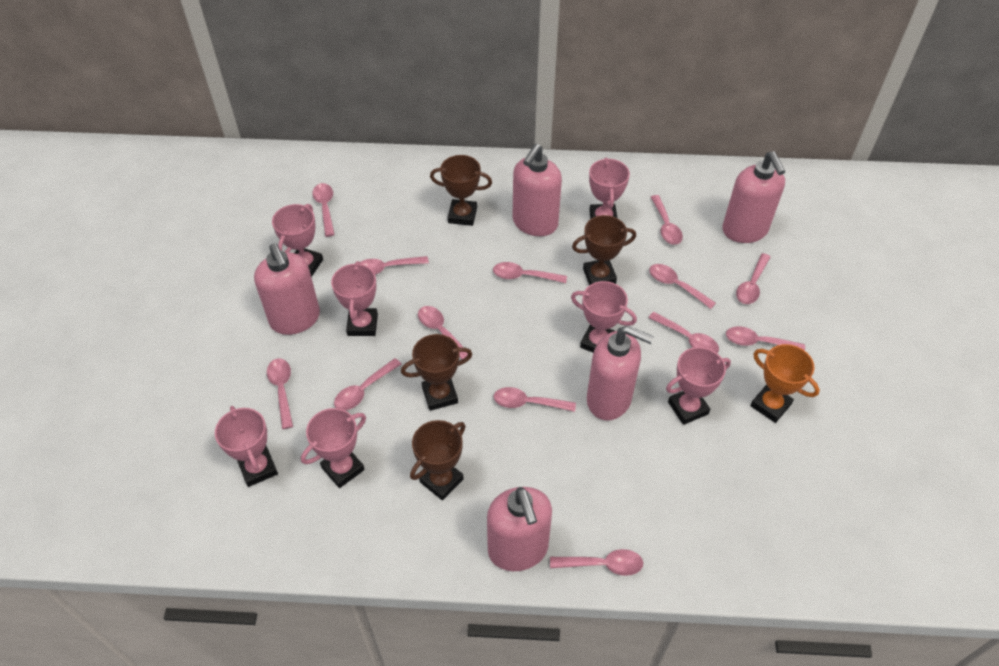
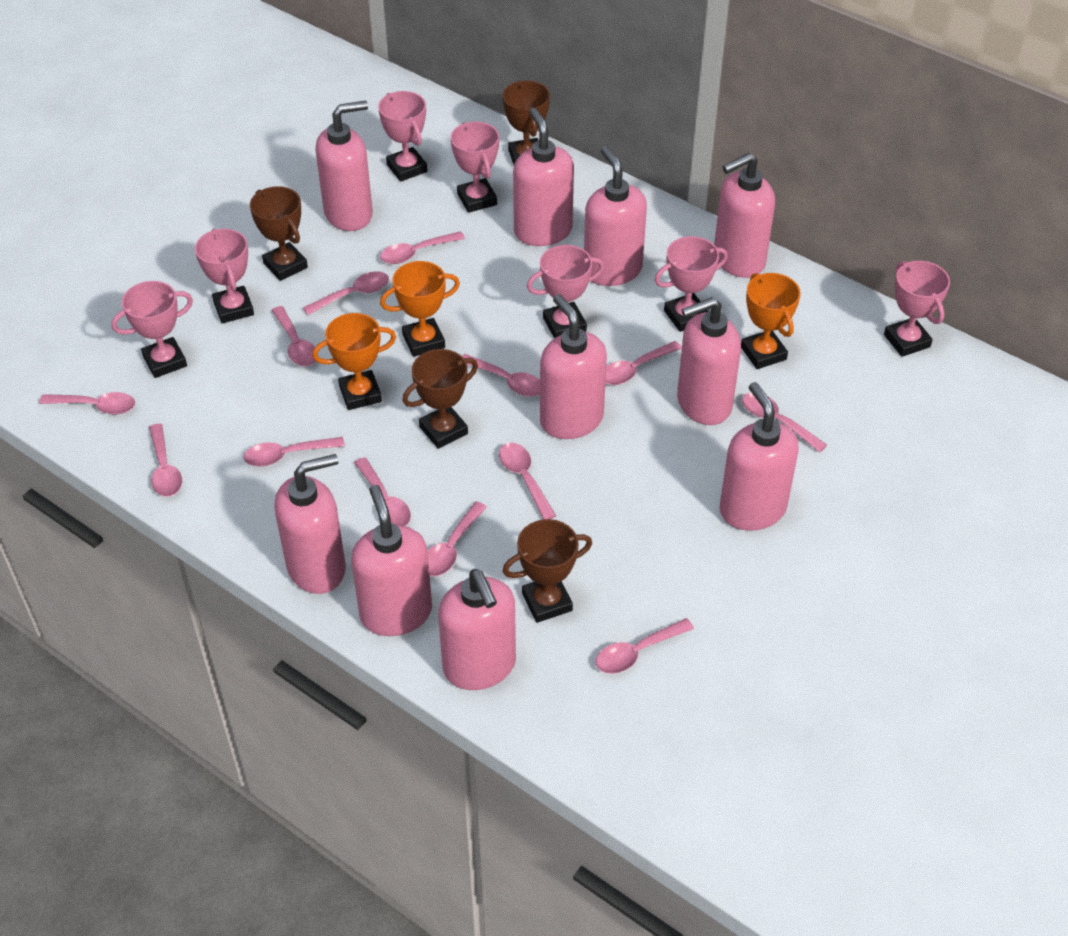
orange trophy: 1 -> 3
pink soap dispenser: 5 -> 10

